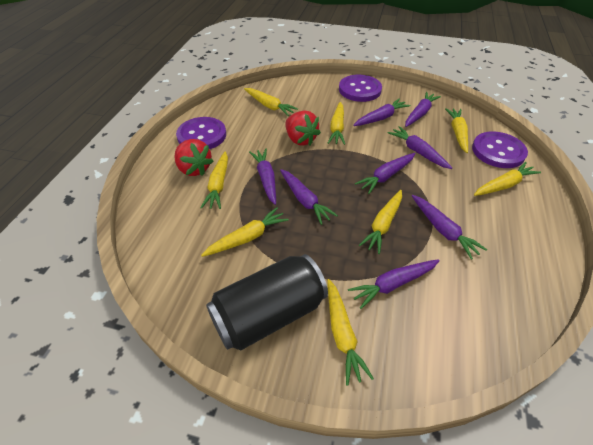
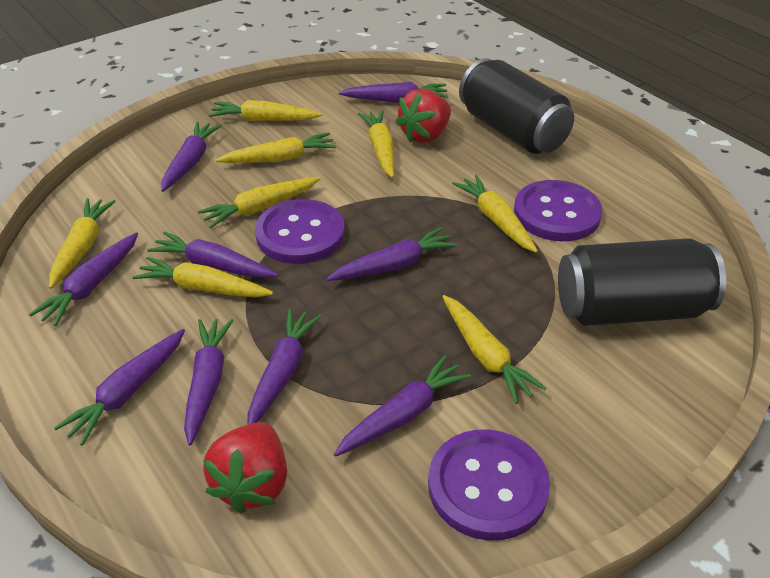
black can: 1 -> 2
purple carrot: 8 -> 9

